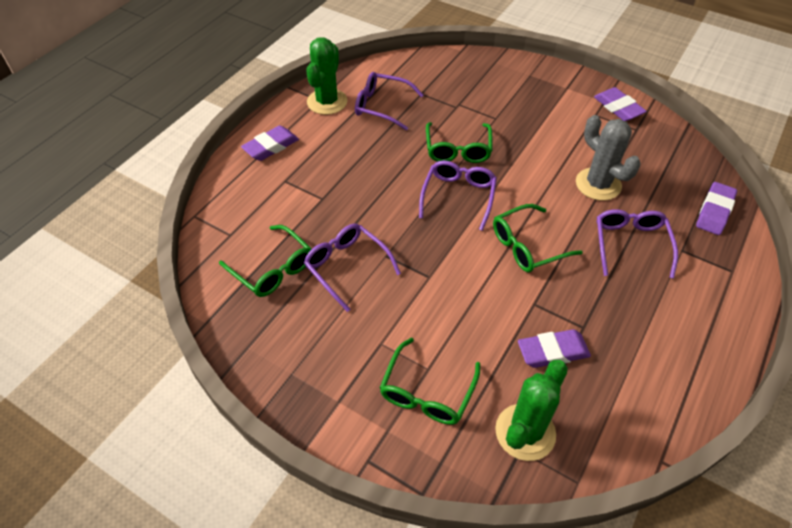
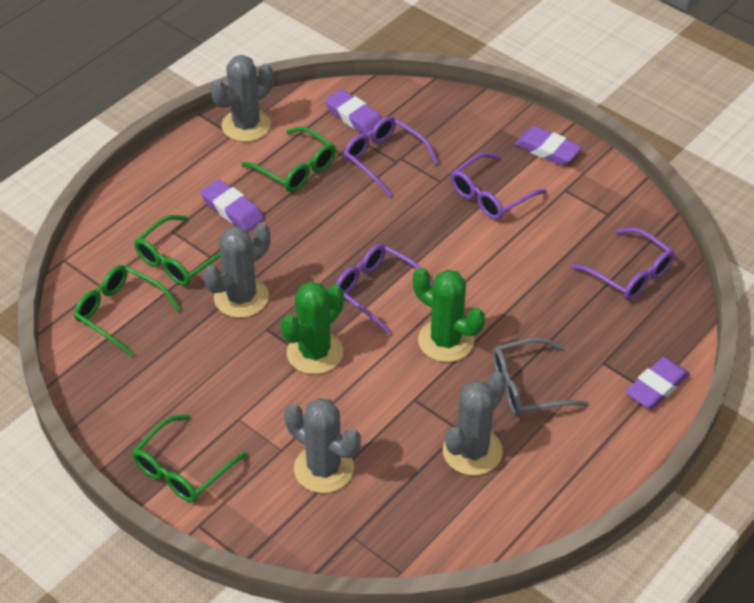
grey cactus: 1 -> 4
grey glasses: 0 -> 1

